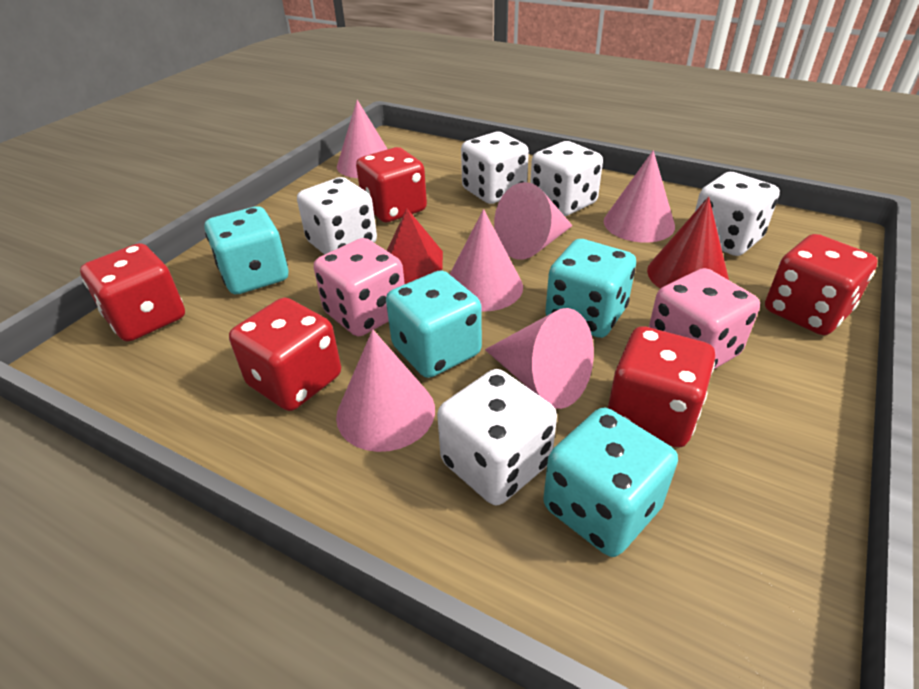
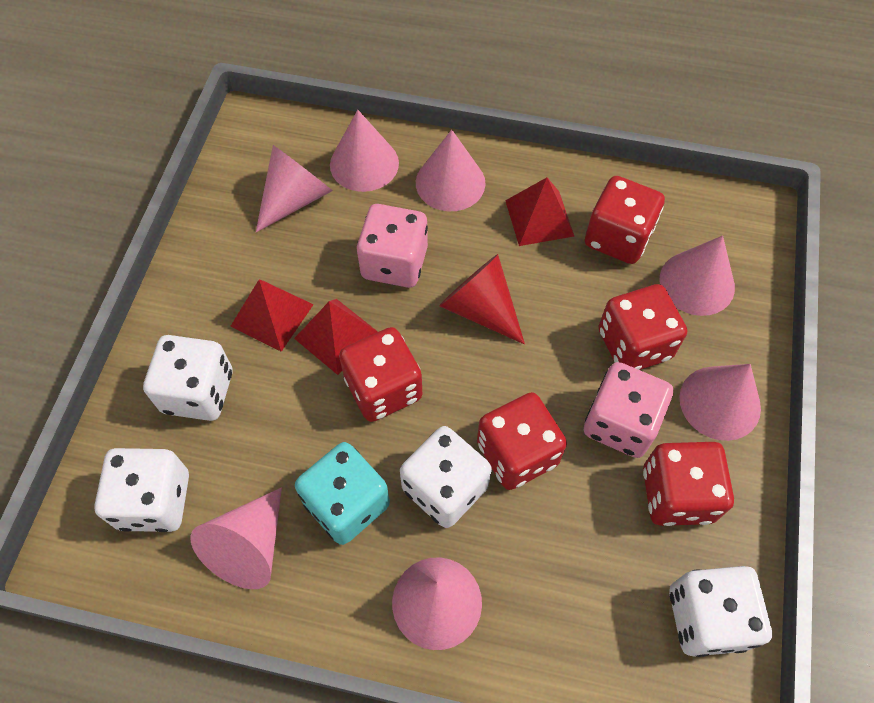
pink cone: 6 -> 7
red pyramid: 1 -> 3
turquoise dice: 4 -> 1
white dice: 5 -> 4

